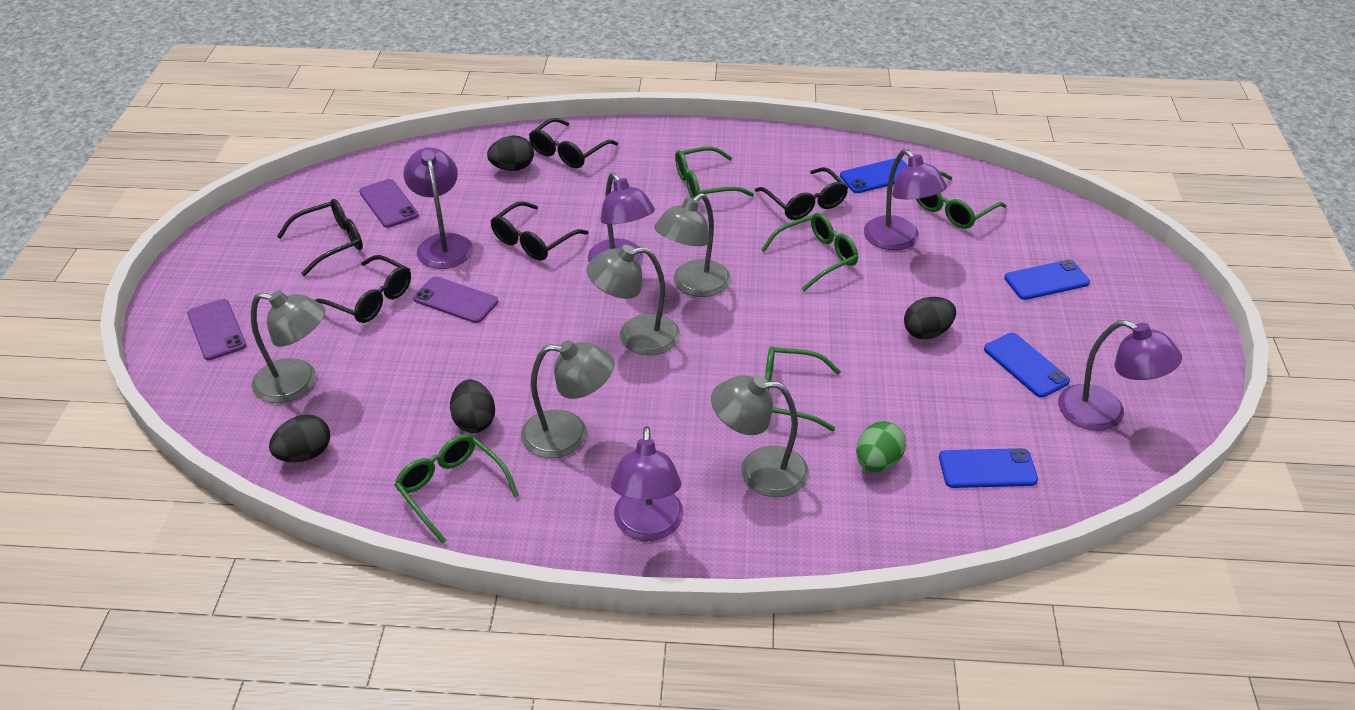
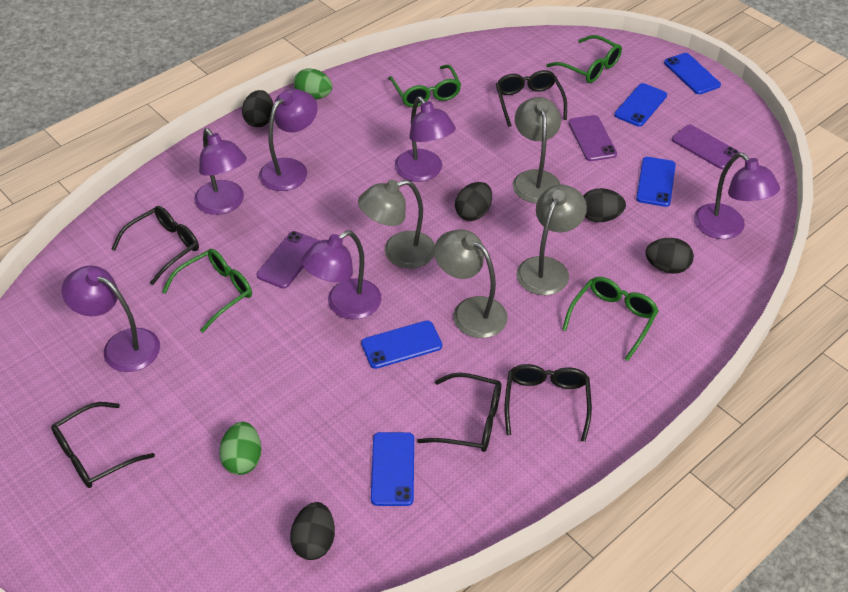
black egg: 4 -> 5
blue phone: 4 -> 5
green egg: 1 -> 2
green glasses: 5 -> 4
grey lamp: 5 -> 4
purple lamp: 5 -> 6

